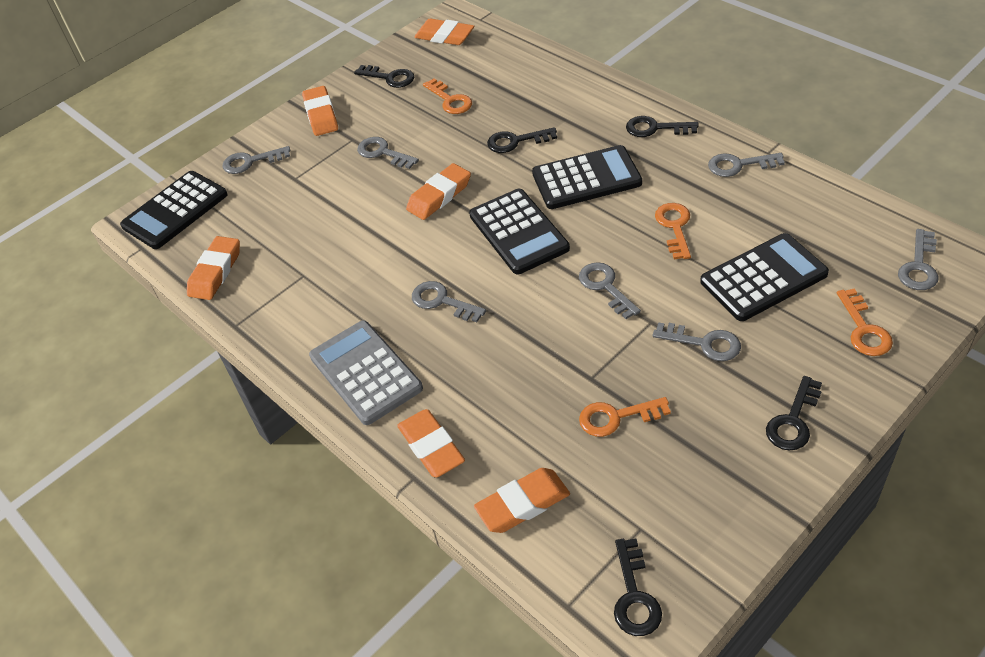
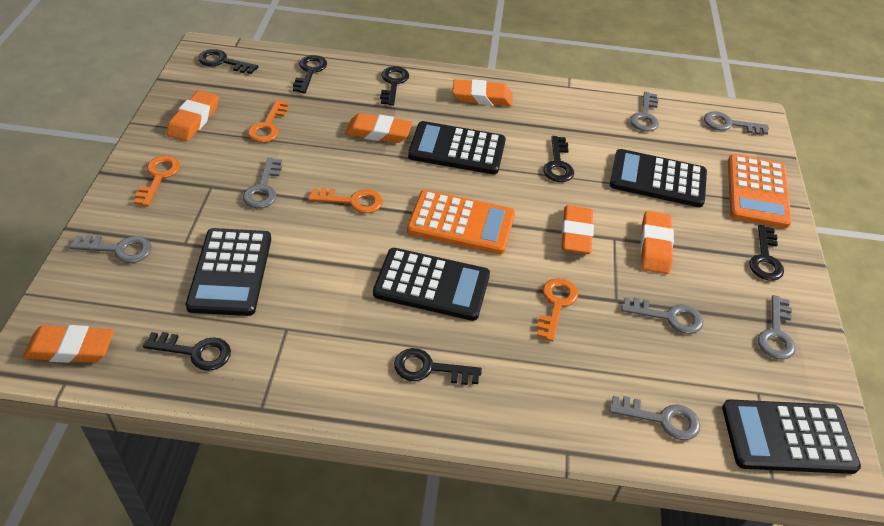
black calculator: 4 -> 5
black key: 5 -> 7
grey calculator: 1 -> 0
orange calculator: 0 -> 2

